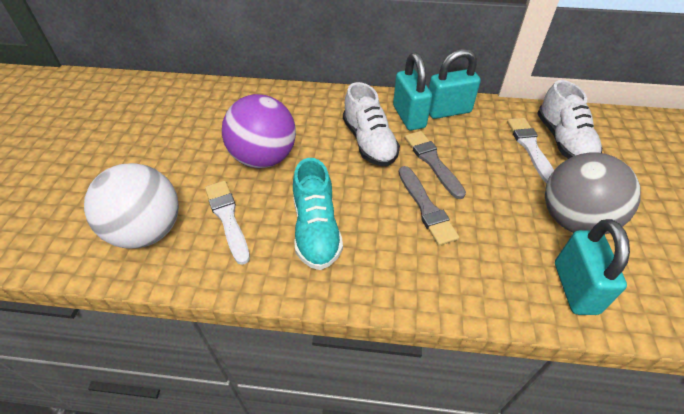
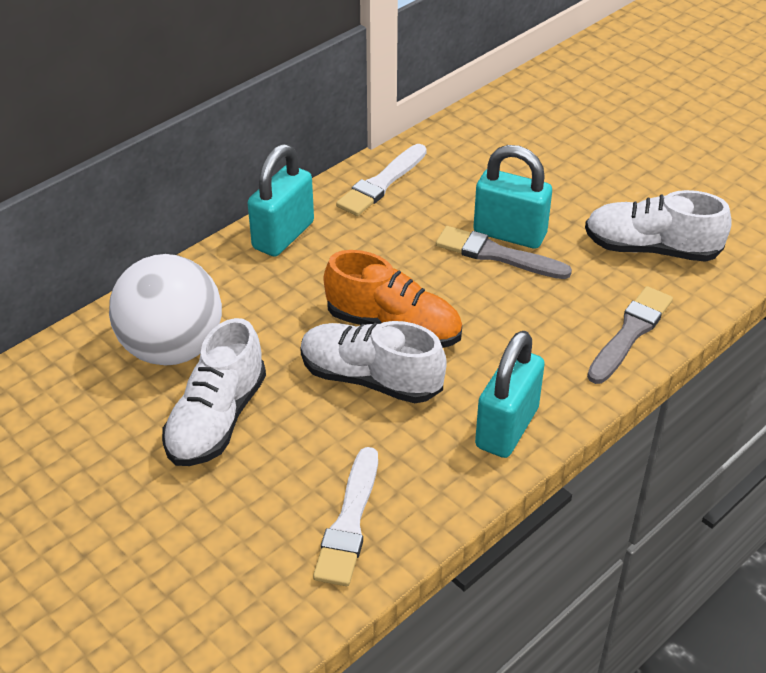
grey ball: 1 -> 0
orange shoe: 0 -> 1
purple ball: 1 -> 0
turquoise shoe: 1 -> 0
white shoe: 2 -> 3

